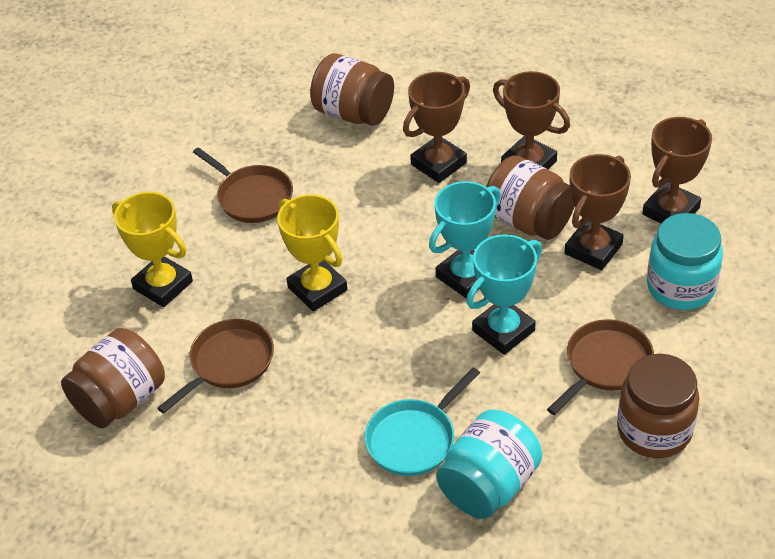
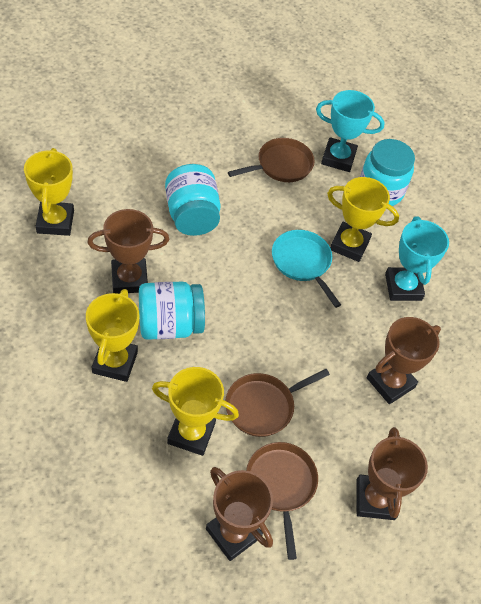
brown jar: 4 -> 0
turquoise jar: 2 -> 3
yellow trophy: 2 -> 4

